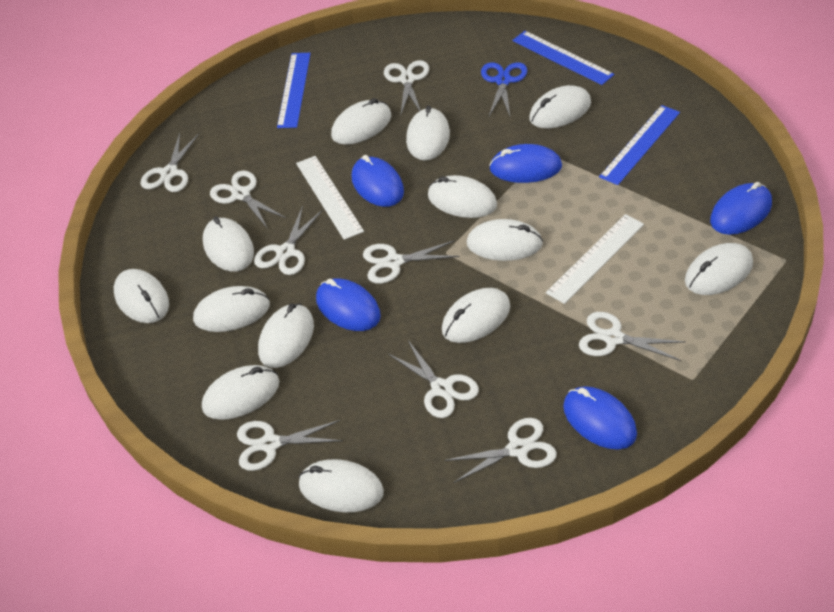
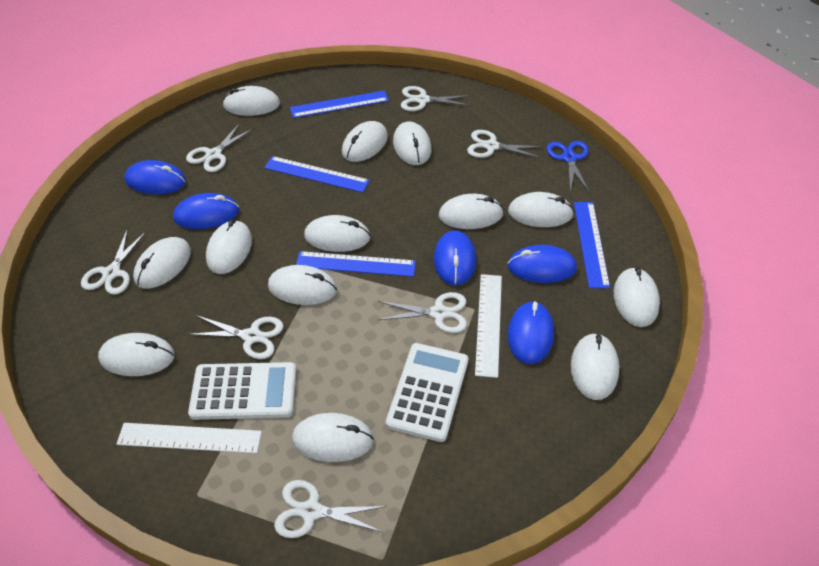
blue ruler: 3 -> 4
white calculator: 0 -> 2
white scissors: 9 -> 7

